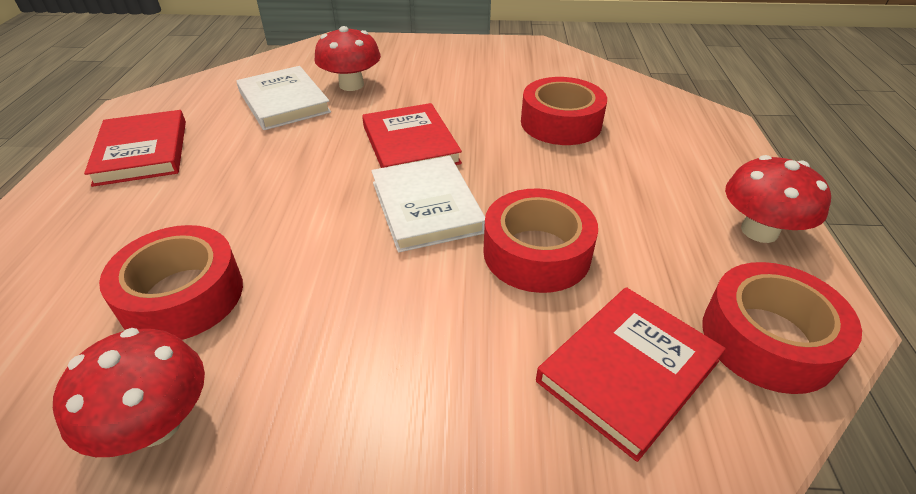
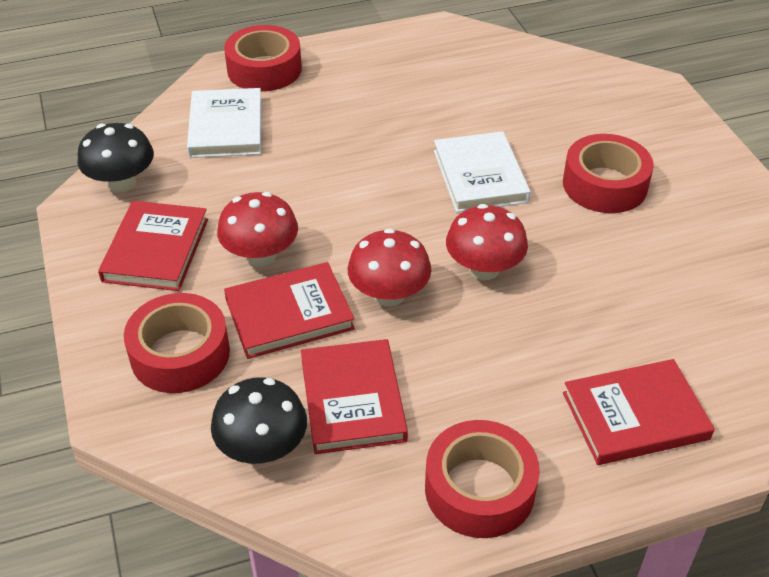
black mushroom: 0 -> 2
red book: 3 -> 4

